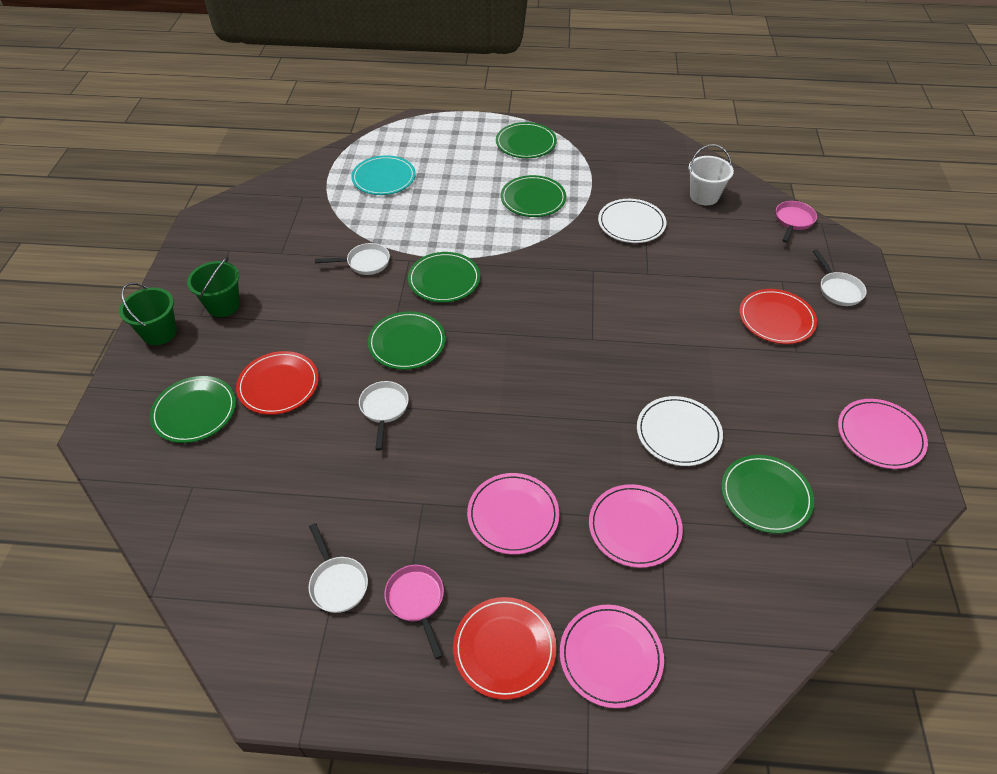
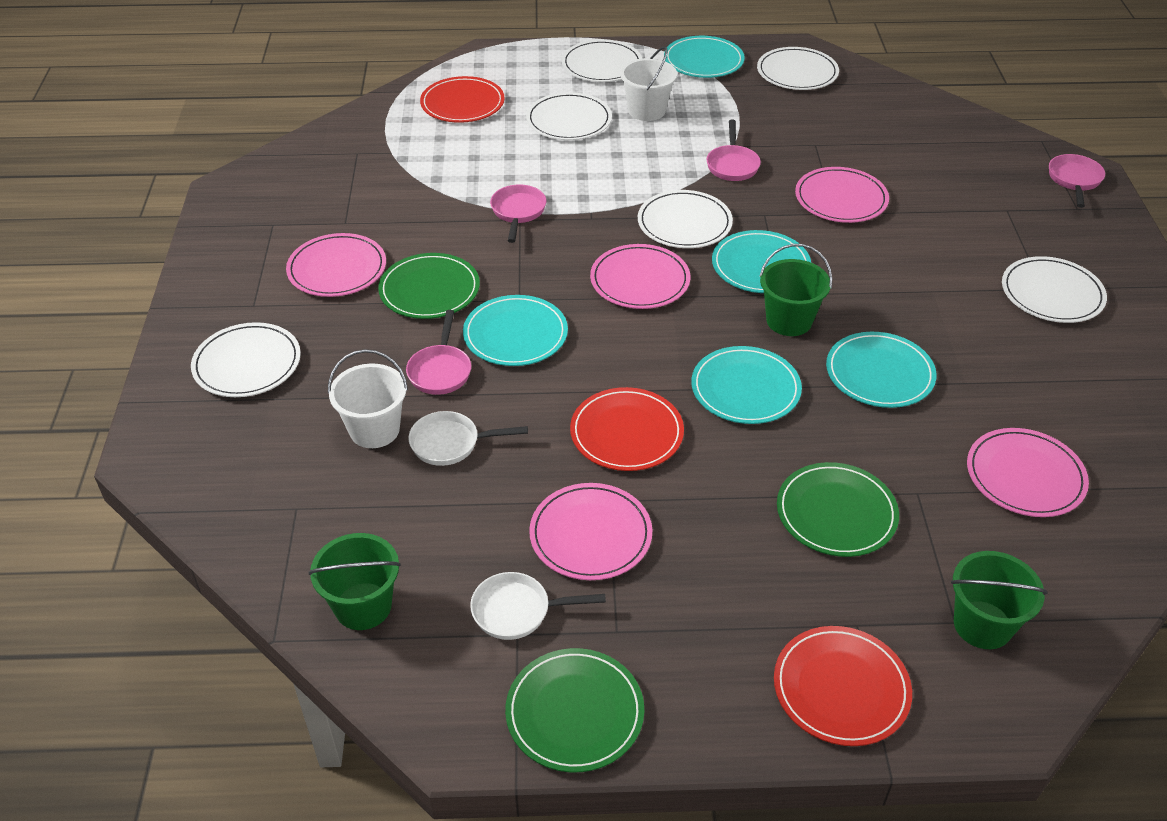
green bucket: 2 -> 3
green plate: 6 -> 3
pink pan: 2 -> 4
pink plate: 4 -> 5
turquoise plate: 1 -> 5
white bucket: 1 -> 2
white pan: 4 -> 2
white plate: 2 -> 6

